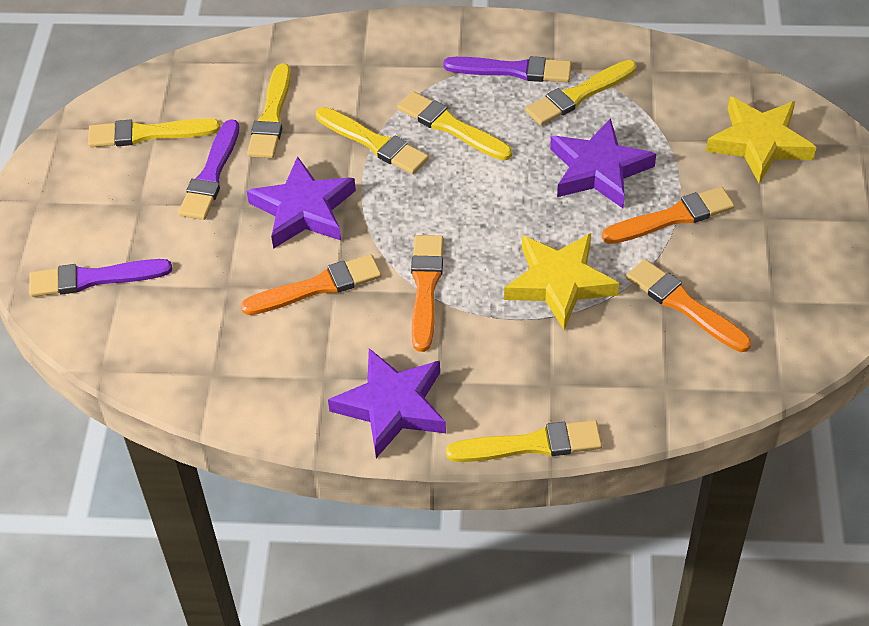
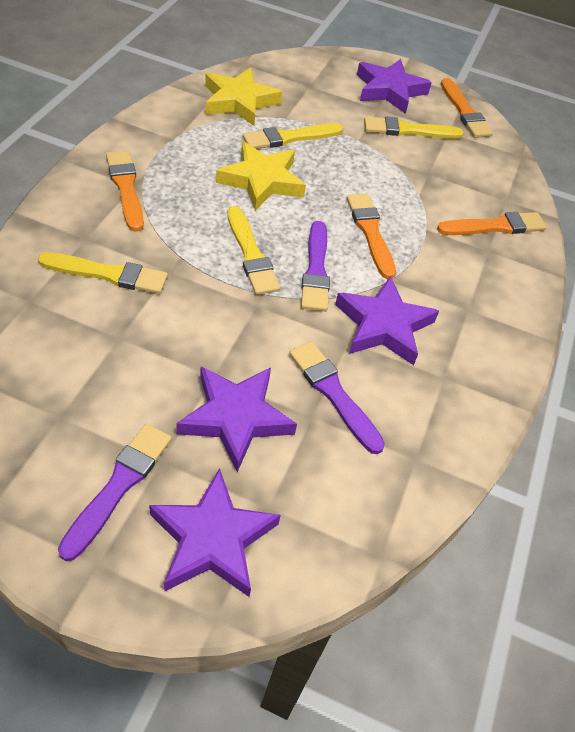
purple star: 3 -> 4
yellow brush: 6 -> 4

